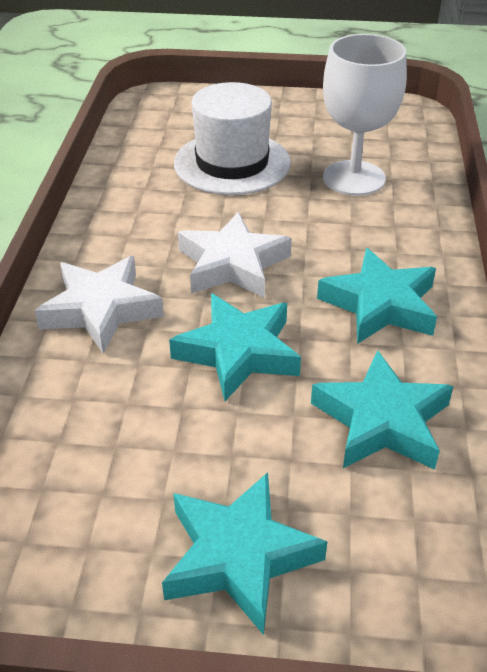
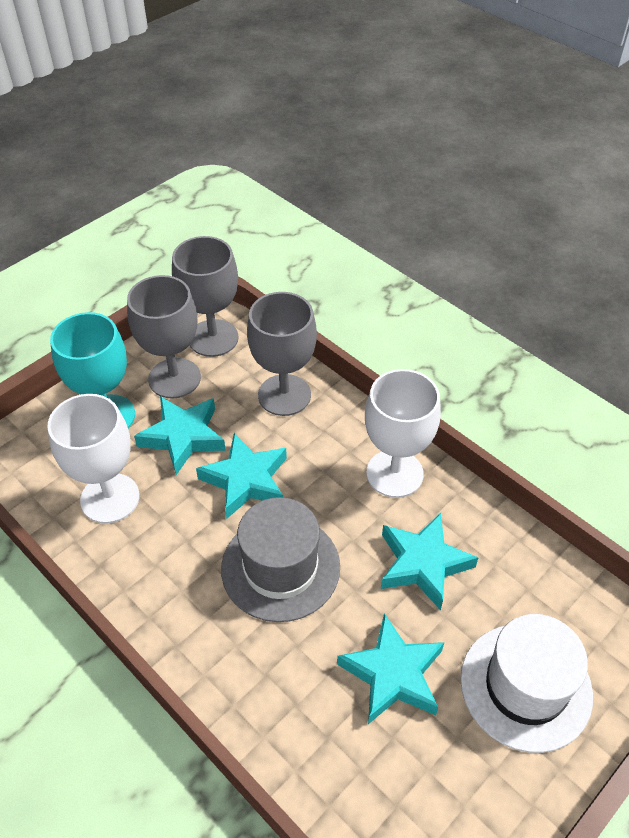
grey goblet: 0 -> 3
grey hat: 0 -> 1
turquoise goblet: 0 -> 1
white goblet: 1 -> 2
white star: 2 -> 0

